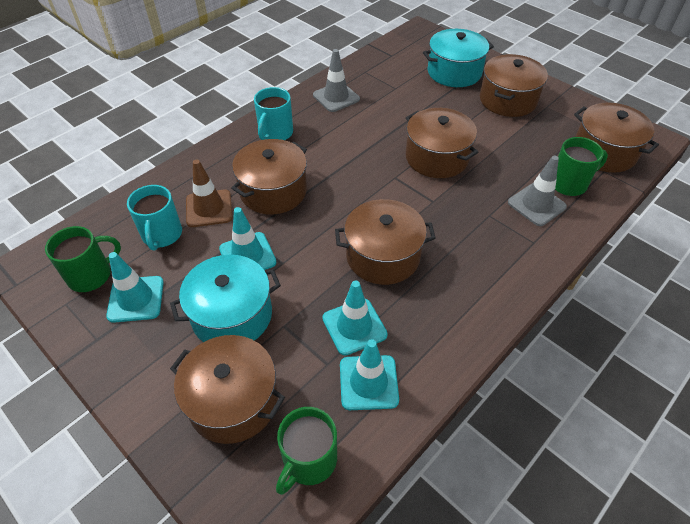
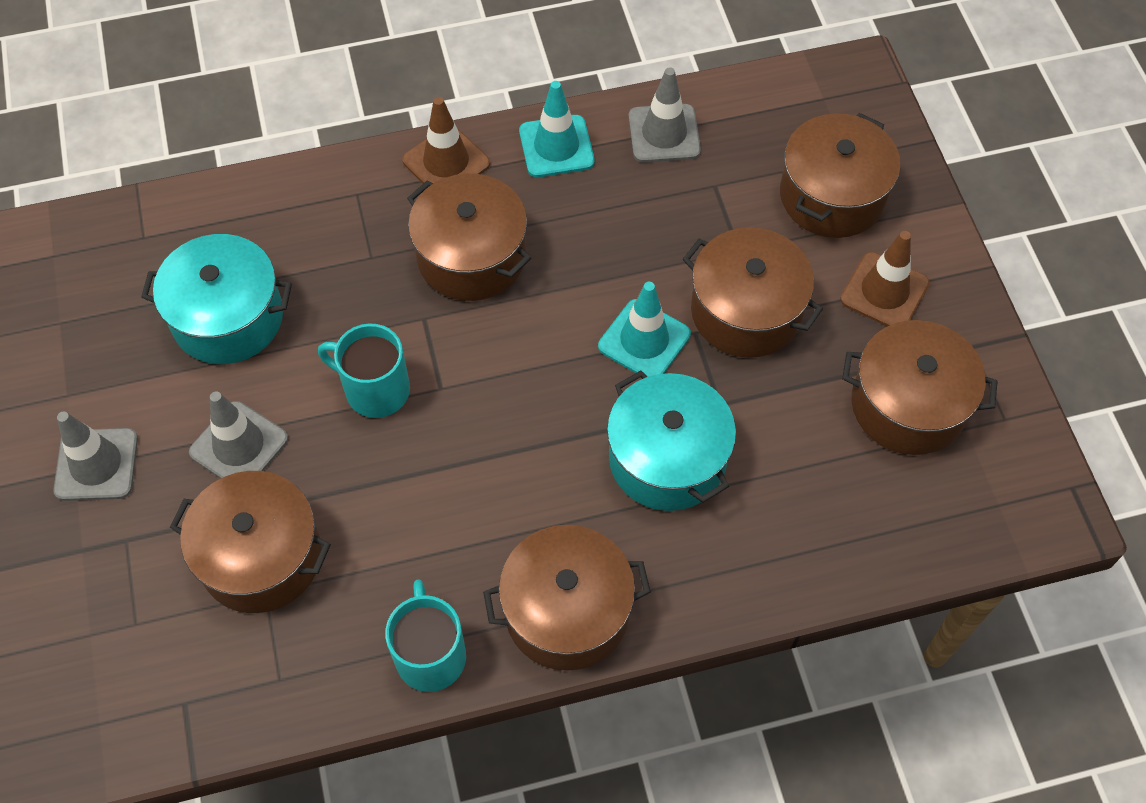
brown traffic cone: 1 -> 2
green mug: 3 -> 0
grey traffic cone: 2 -> 3
turquoise traffic cone: 4 -> 2

